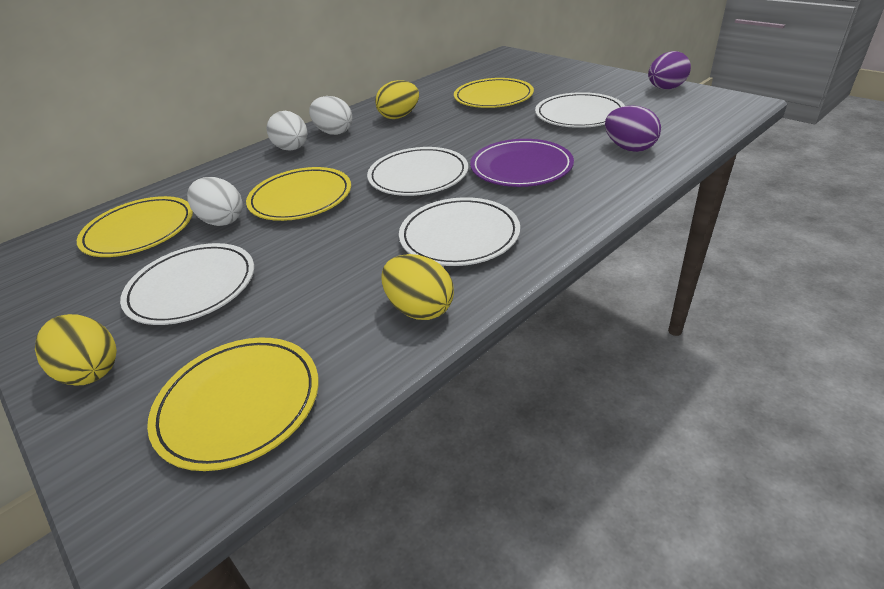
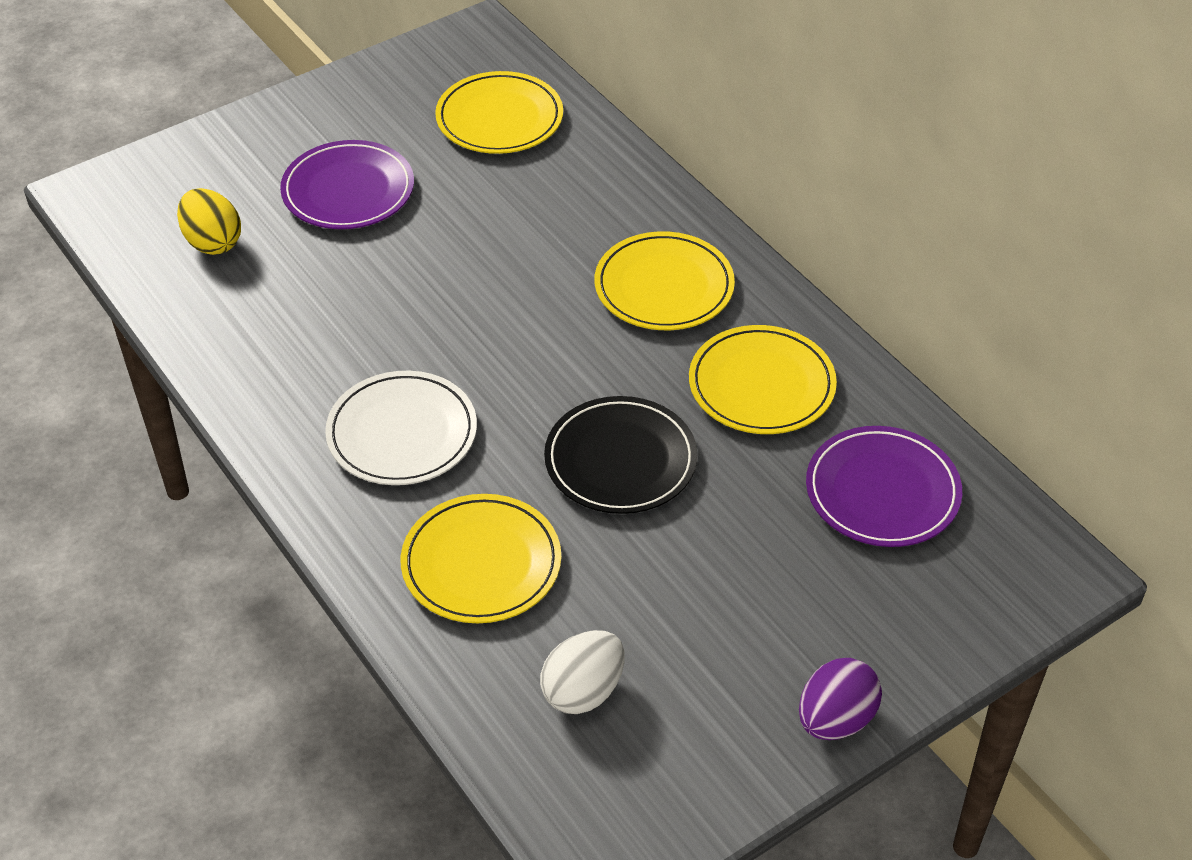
black plate: 0 -> 1
purple egg: 2 -> 1
purple plate: 1 -> 2
white egg: 3 -> 1
white plate: 4 -> 1
yellow egg: 3 -> 1

